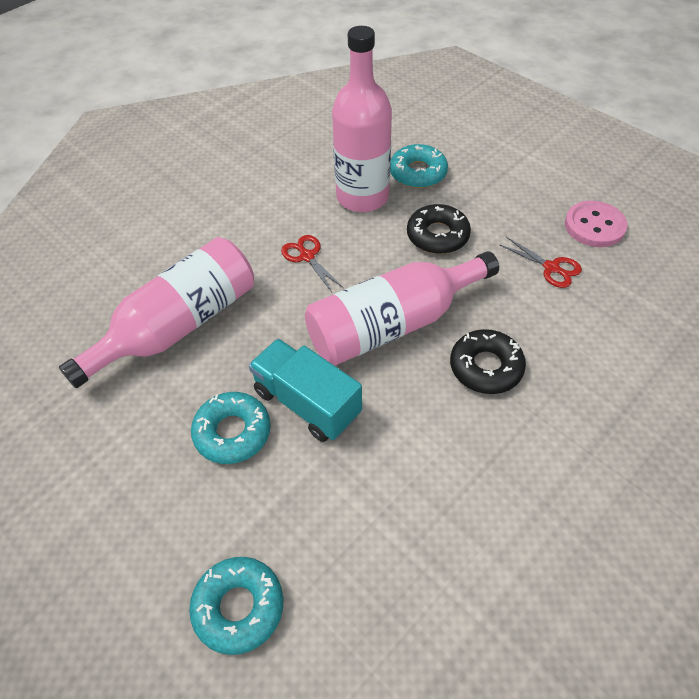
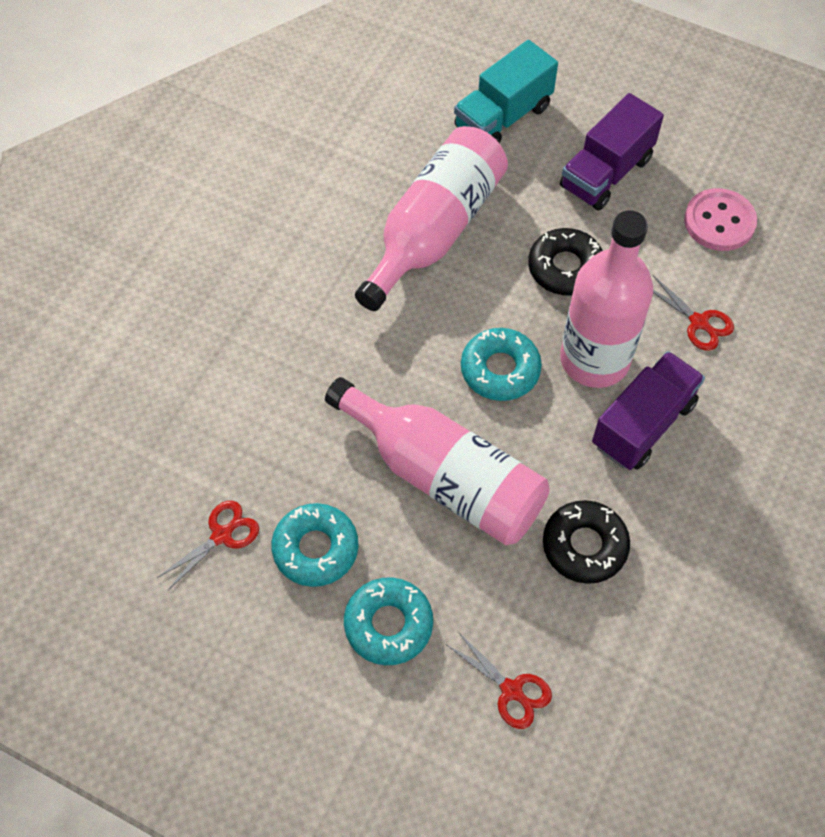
purple truck: 0 -> 2
red scissors: 2 -> 3

